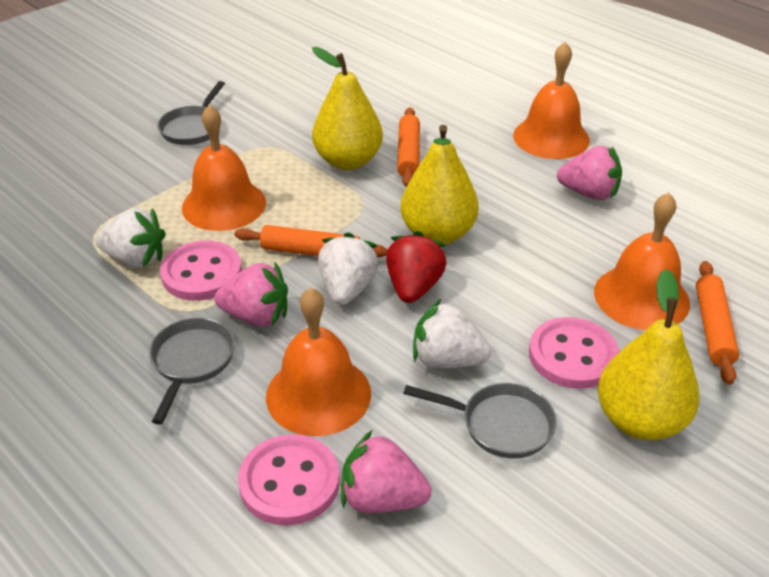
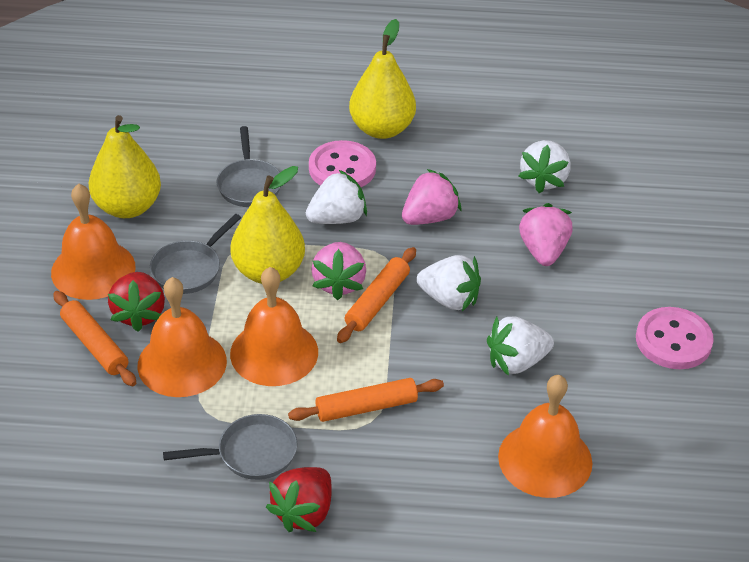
pink button: 3 -> 2
red strawberry: 1 -> 2
white strawberry: 3 -> 4

